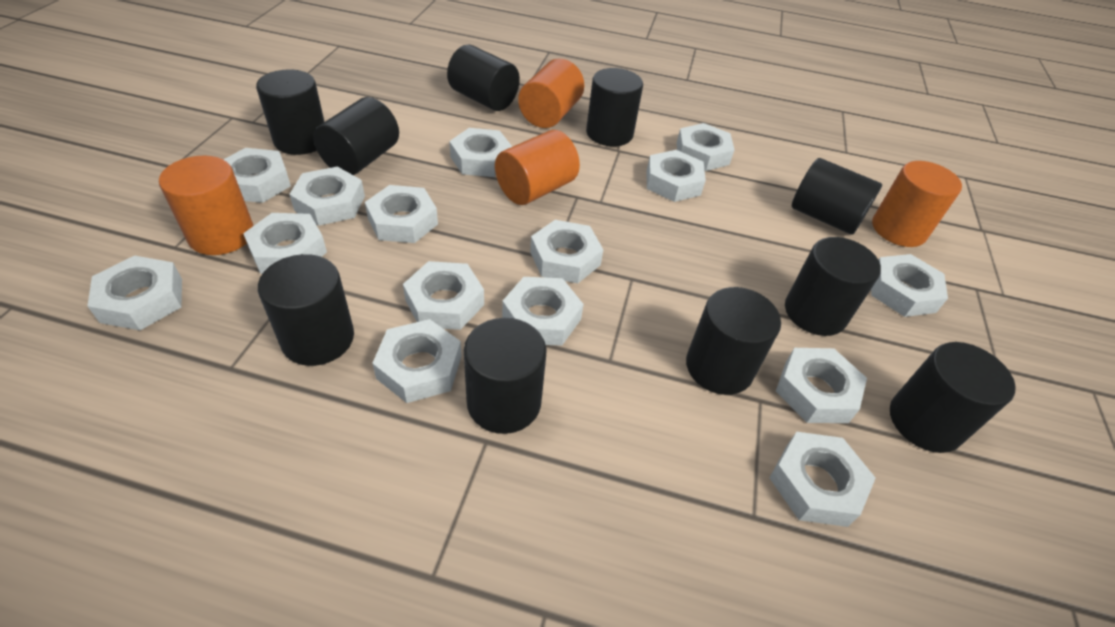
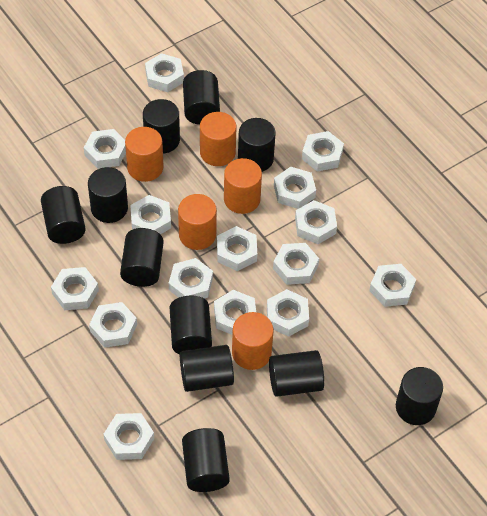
black cylinder: 10 -> 11
orange cylinder: 4 -> 5

